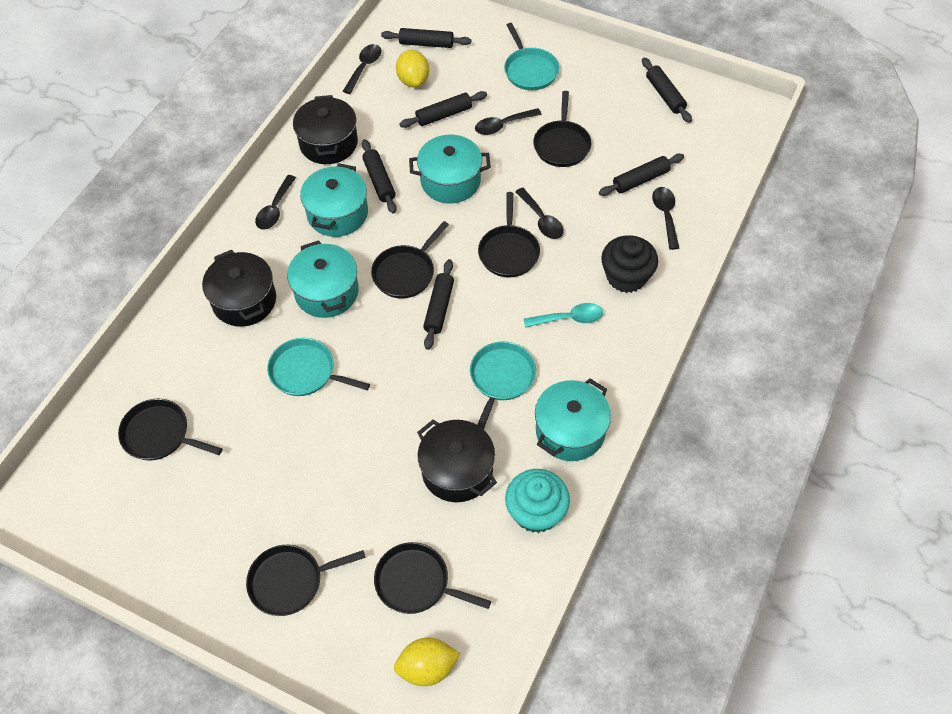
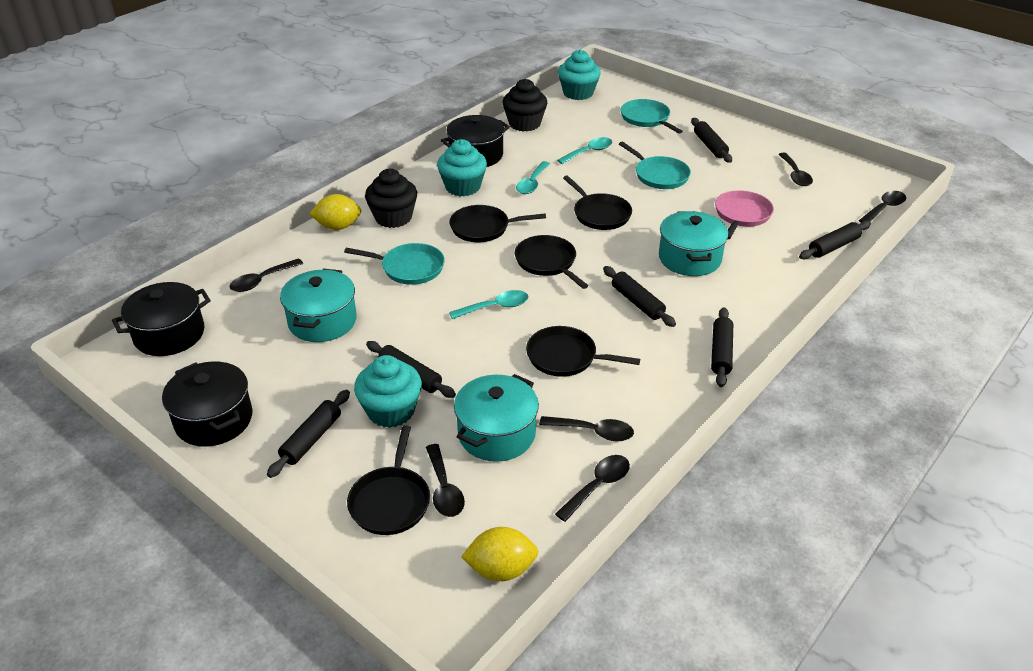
black cupcake: 1 -> 2
black pan: 6 -> 5
black spoon: 5 -> 6
pink pan: 0 -> 1
turquoise cupcake: 1 -> 3
turquoise pot: 4 -> 3
turquoise spoon: 1 -> 3

